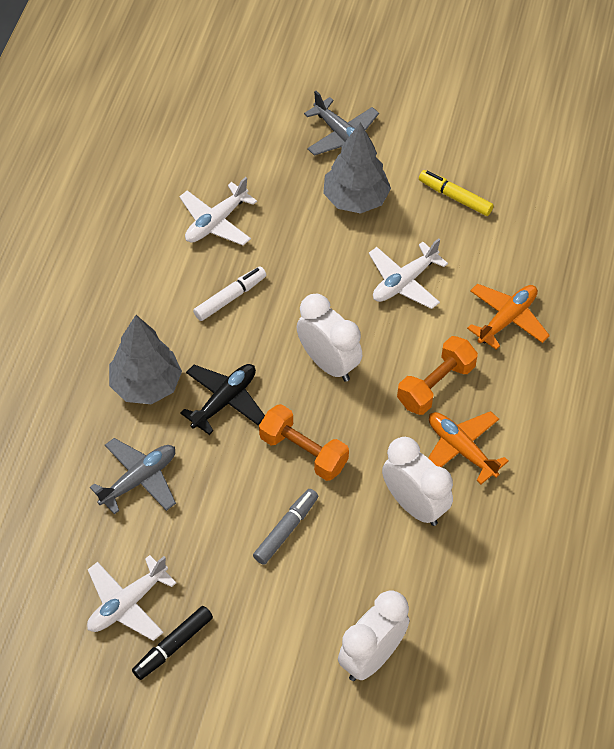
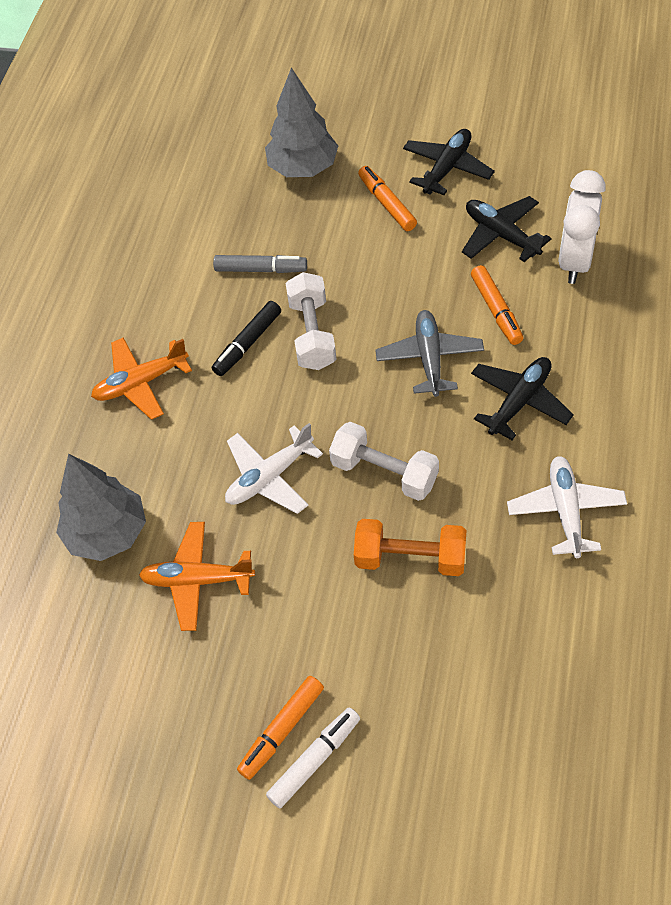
black plane: 1 -> 3
grey plane: 2 -> 1
orange dumbbell: 2 -> 1
orange marker: 0 -> 3
white clock: 3 -> 1
white dumbbell: 0 -> 2
white plane: 3 -> 2
yellow marker: 1 -> 0

